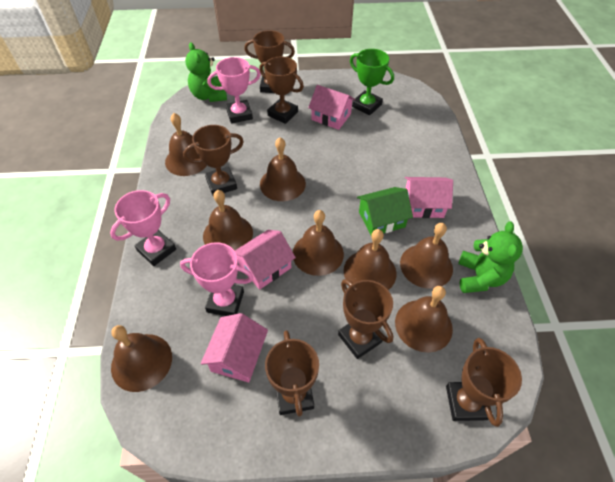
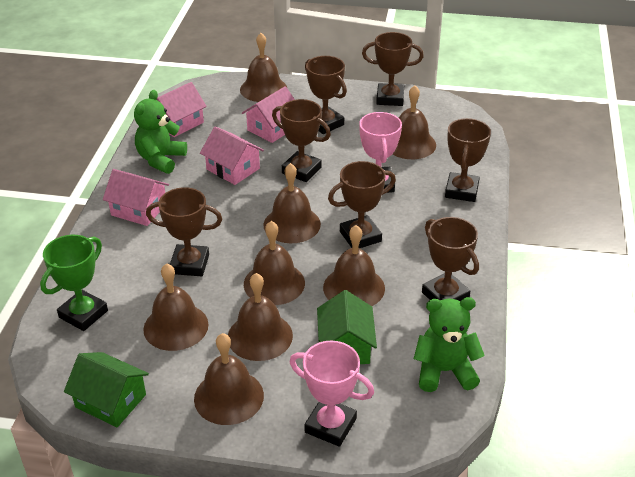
brown trophy: 6 -> 7
green house: 1 -> 2
pink trophy: 3 -> 2

